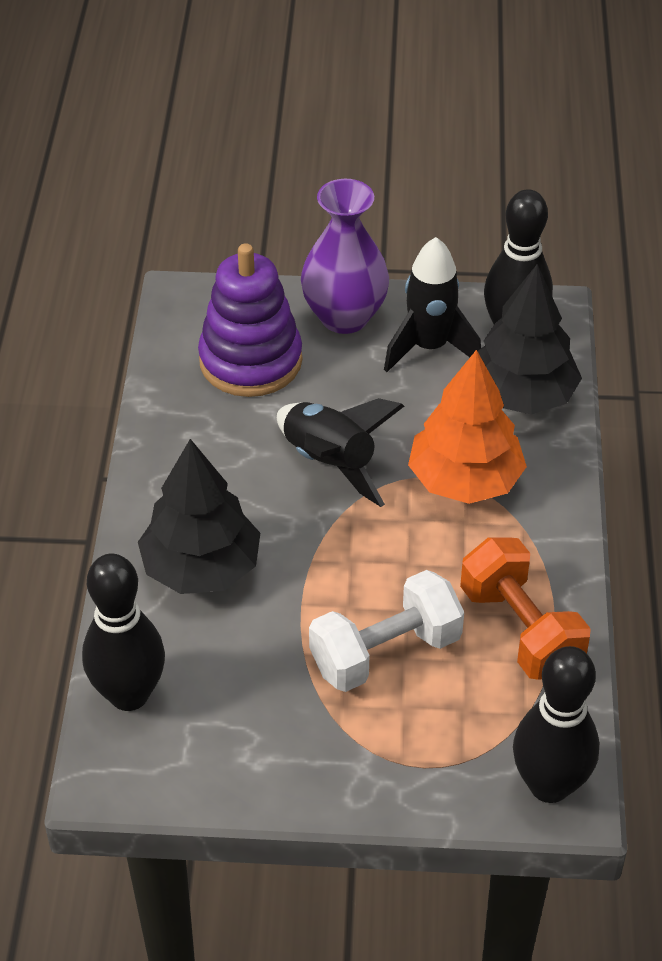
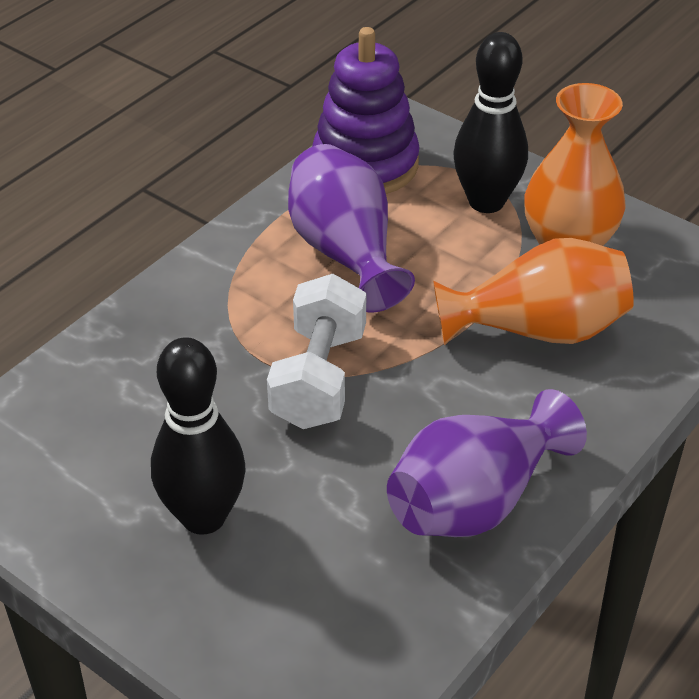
black bowling pin: 3 -> 2
black rocket: 2 -> 0
black tree: 2 -> 0
orange dumbbell: 1 -> 0
orange tree: 1 -> 0
orange vase: 0 -> 2
purple vase: 1 -> 2

